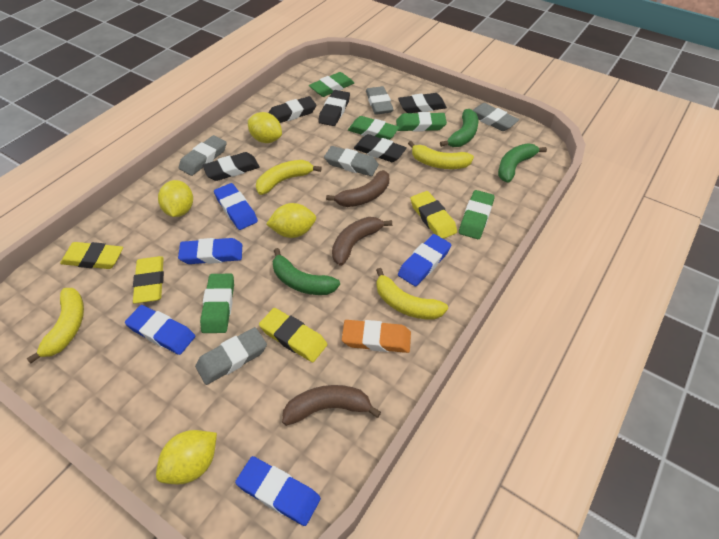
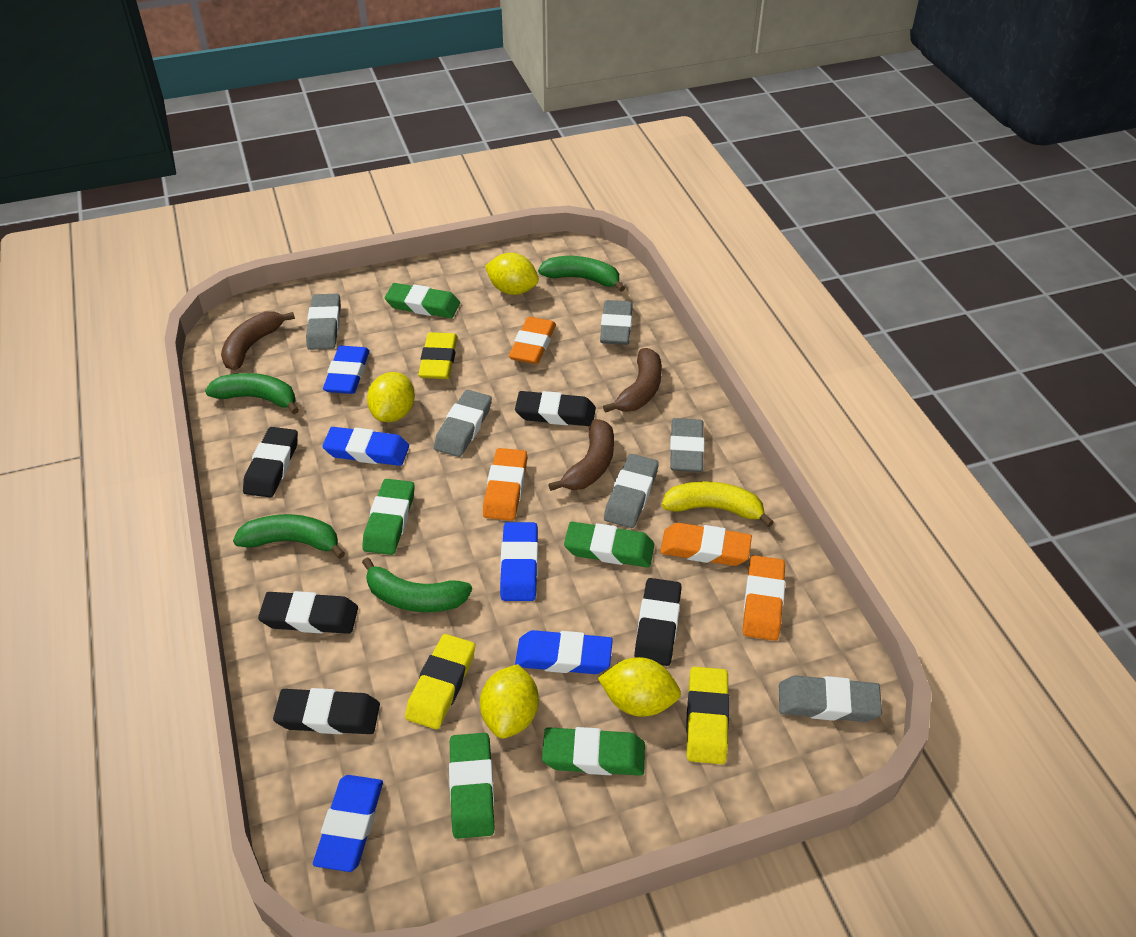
green banana: 3 -> 4
grey eraser: 5 -> 6
orange eraser: 1 -> 4
yellow banana: 4 -> 1
yellow eraser: 4 -> 3

